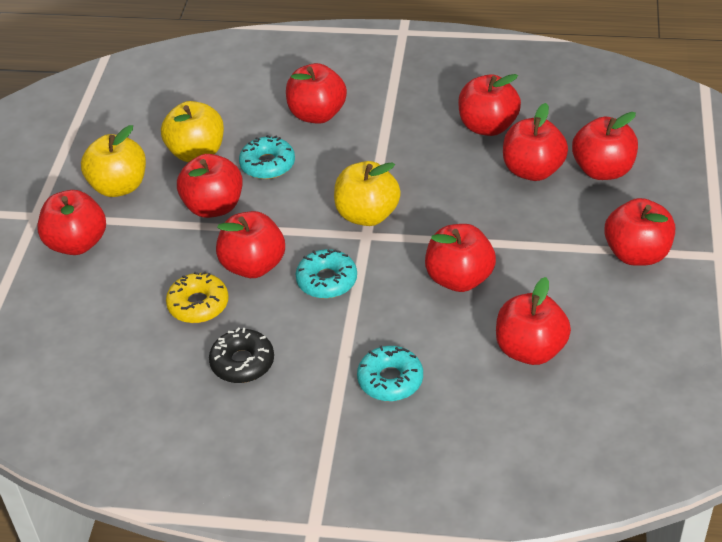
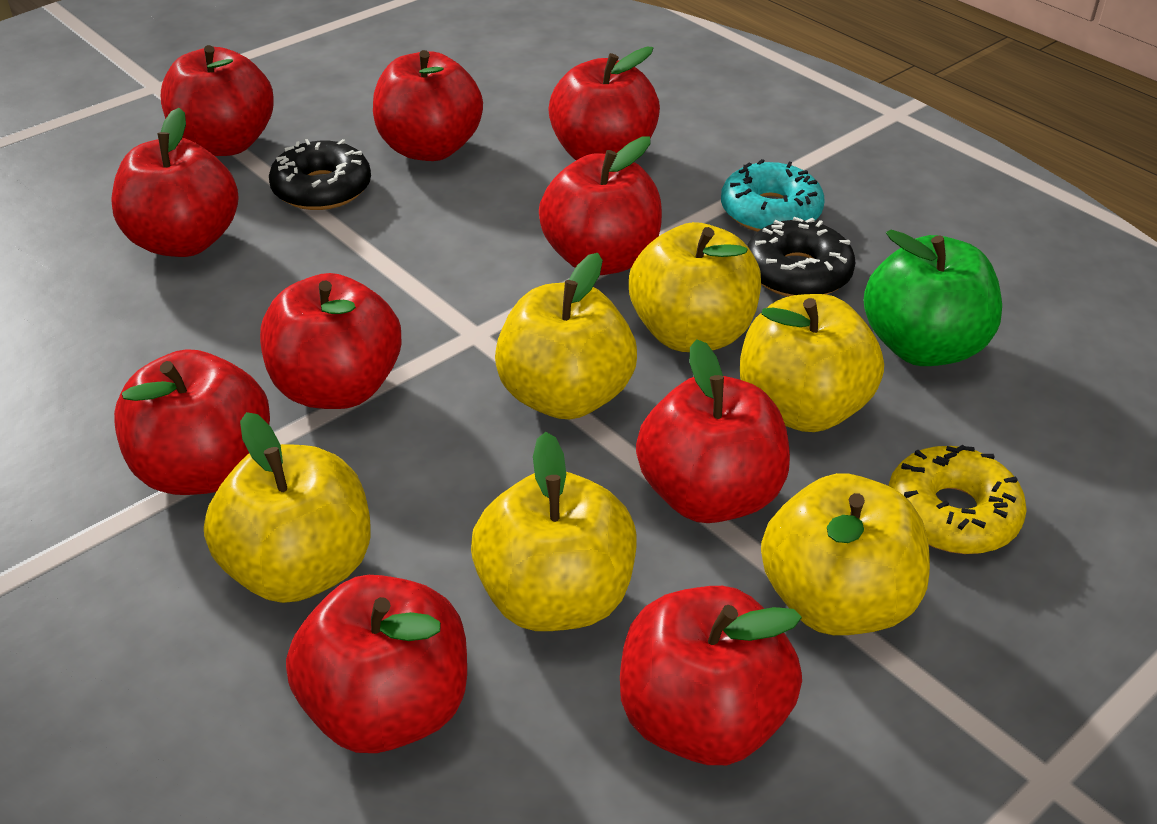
black donut: 1 -> 2
green apple: 0 -> 1
turquoise donut: 3 -> 1
yellow apple: 3 -> 6

